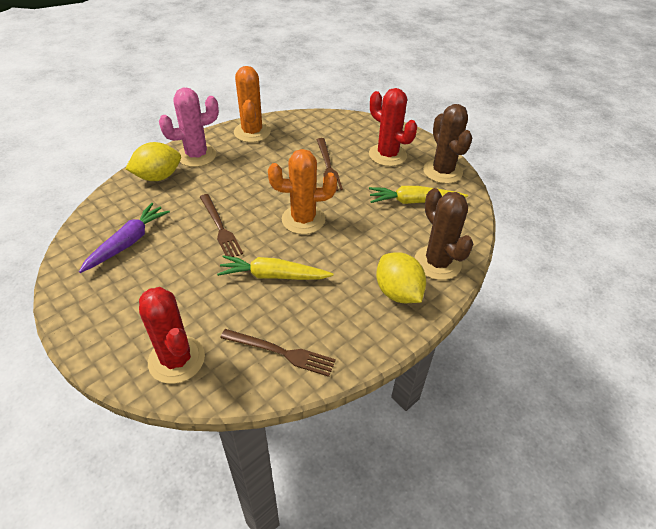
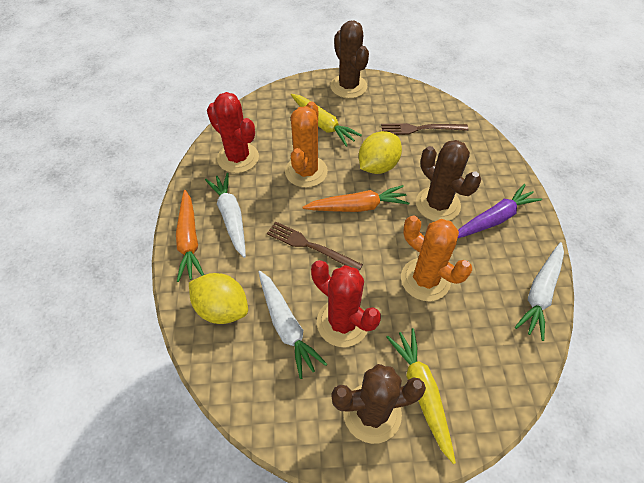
brown cactus: 2 -> 3
brown fork: 3 -> 2
orange carrot: 0 -> 2
pink cactus: 1 -> 0
white carrot: 0 -> 3

